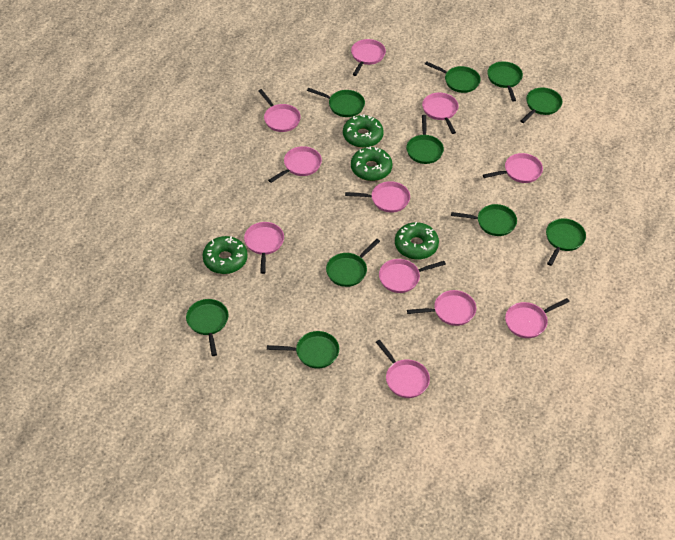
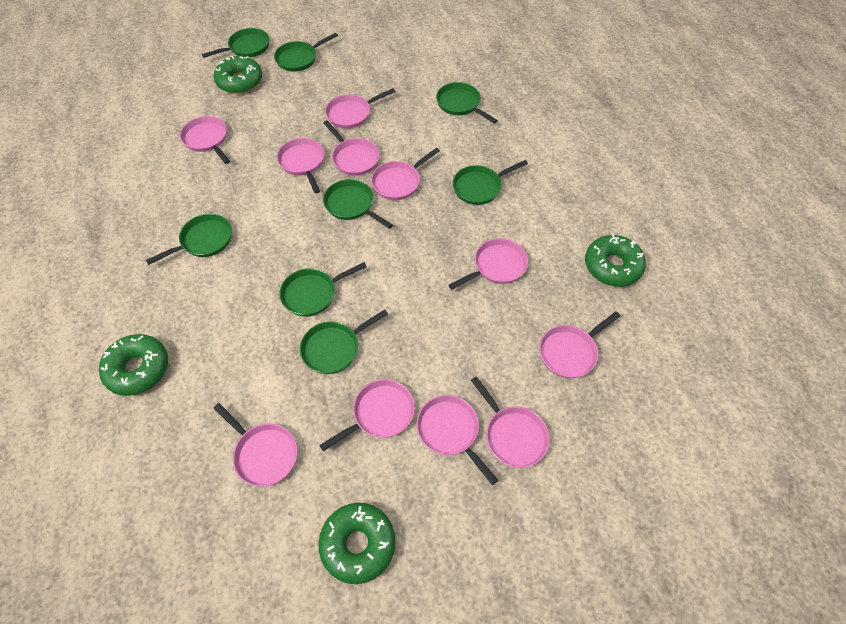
green pan: 10 -> 8

